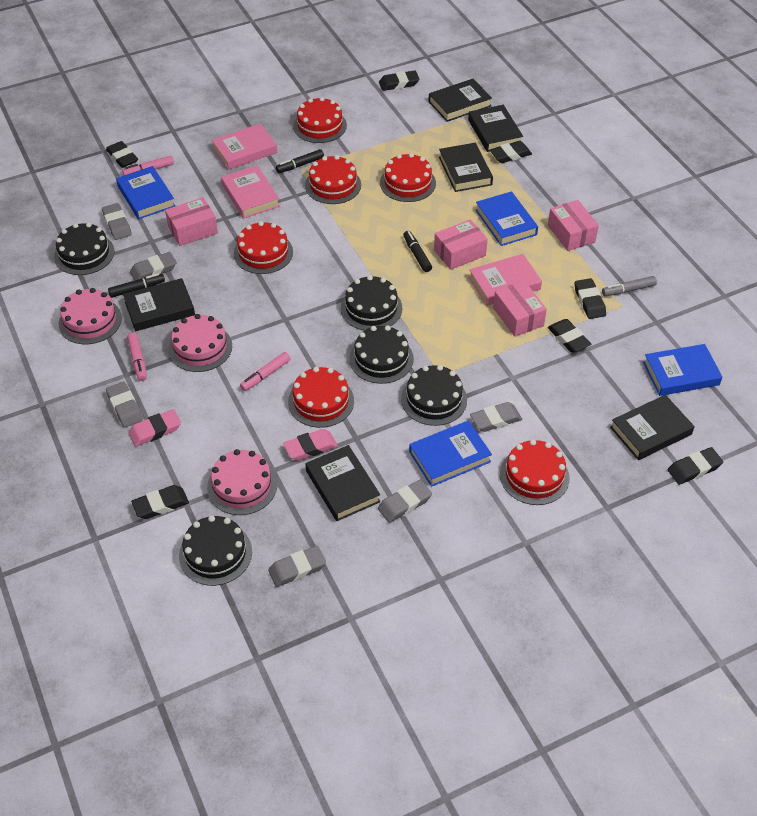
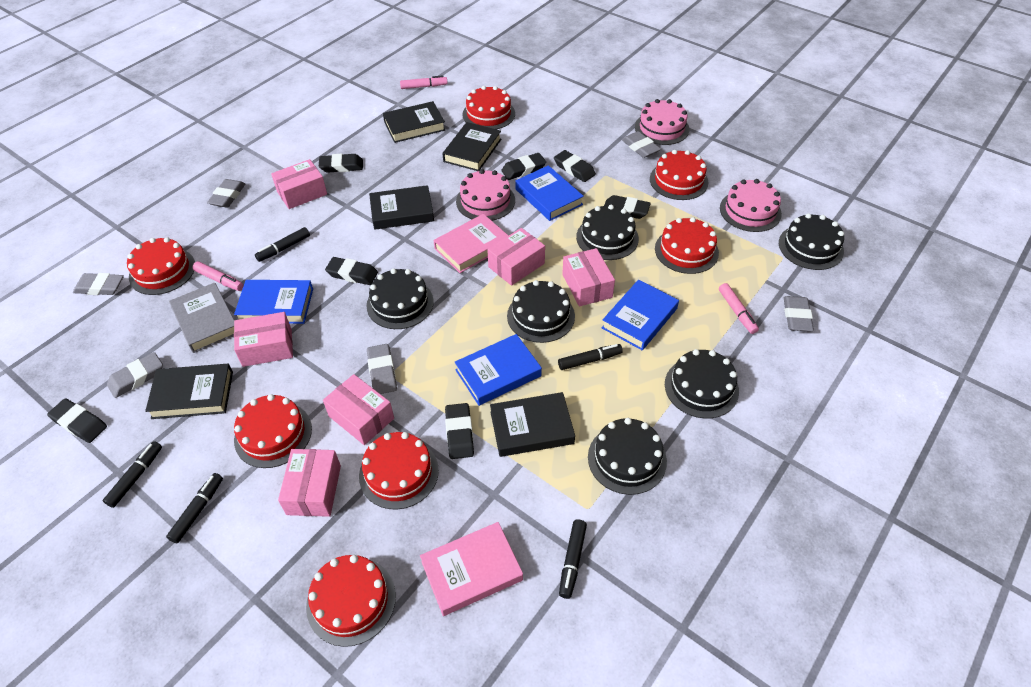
black book: 6 -> 5
black cake: 5 -> 6
black marker: 3 -> 5
grey book: 0 -> 1
grey marker: 1 -> 0
pink book: 3 -> 2
pink box: 4 -> 6
pink eraser: 2 -> 0
red cake: 6 -> 7

